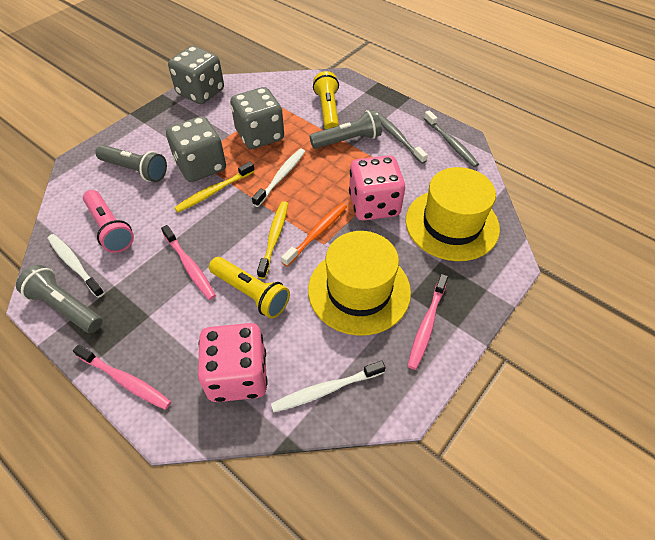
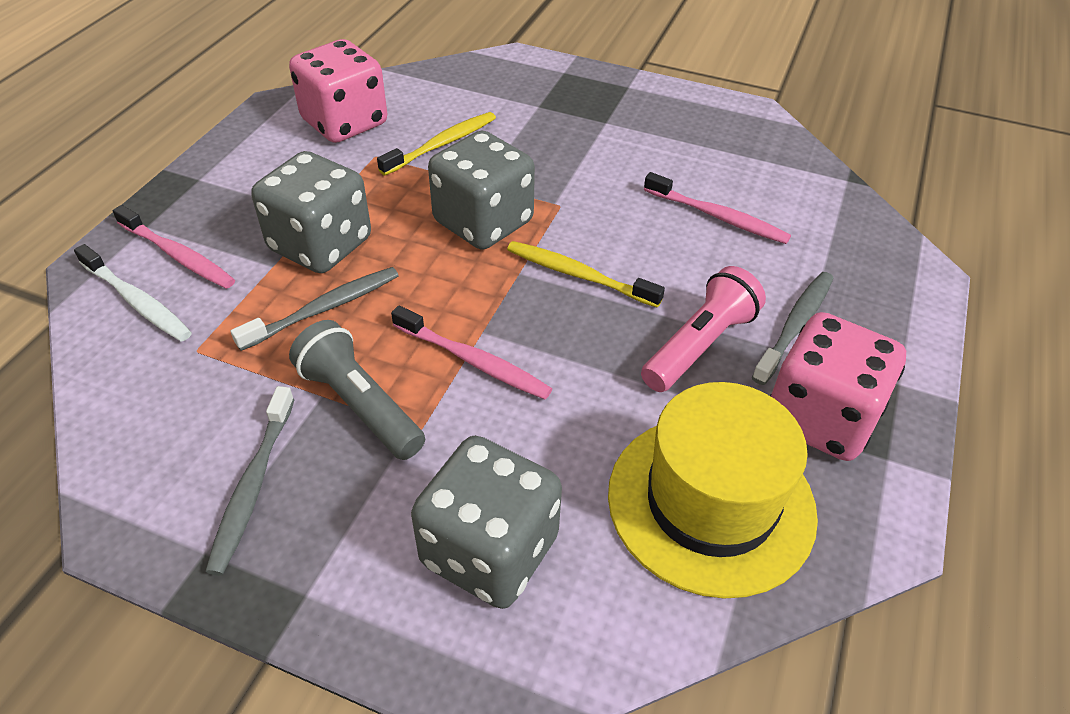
grey flashlight: 3 -> 1
grey toothbrush: 2 -> 3
orange toothbrush: 1 -> 0
white toothbrush: 3 -> 1
yellow flashlight: 2 -> 0
yellow hat: 2 -> 1

